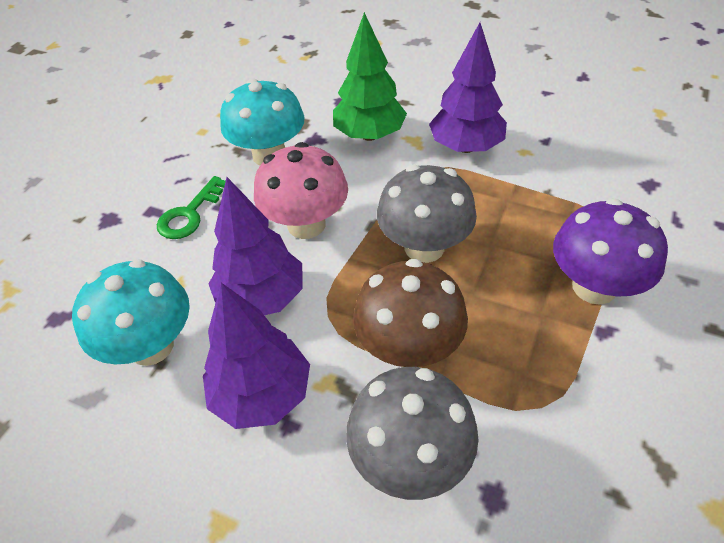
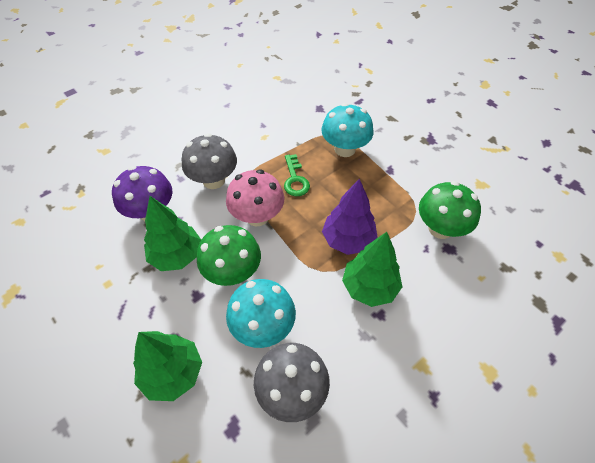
brown mushroom: 1 -> 0
green mushroom: 0 -> 2
green tree: 1 -> 3
purple tree: 3 -> 1

